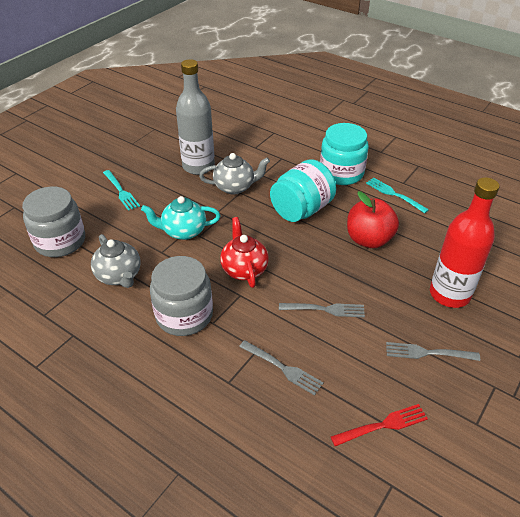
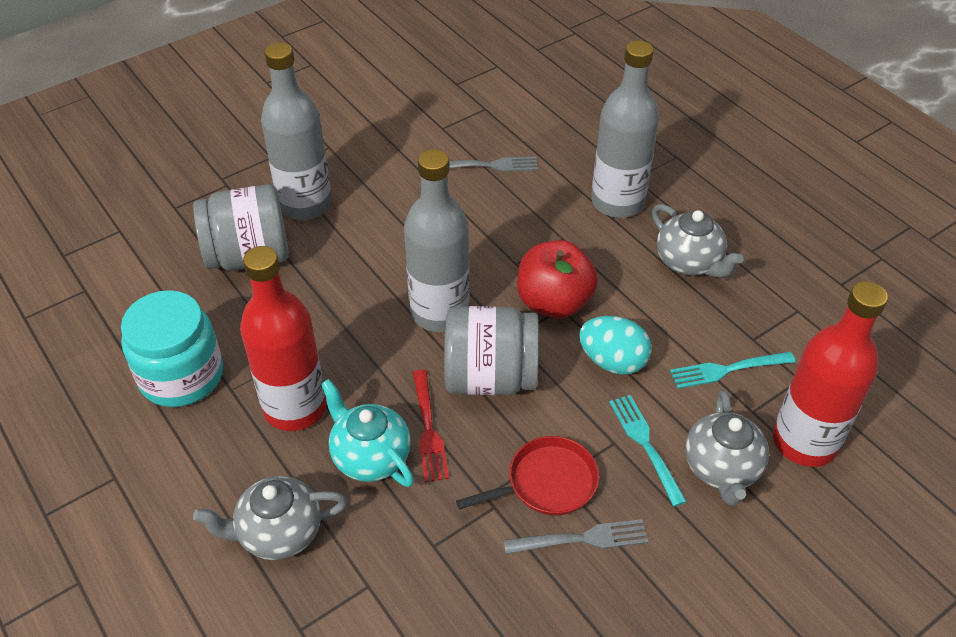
grey bottle: 1 -> 3
grey fork: 3 -> 2
grey teapot: 2 -> 3
red bottle: 1 -> 2
red pan: 0 -> 1
red teapot: 1 -> 0
turquoise egg: 0 -> 1
turquoise jar: 2 -> 1

